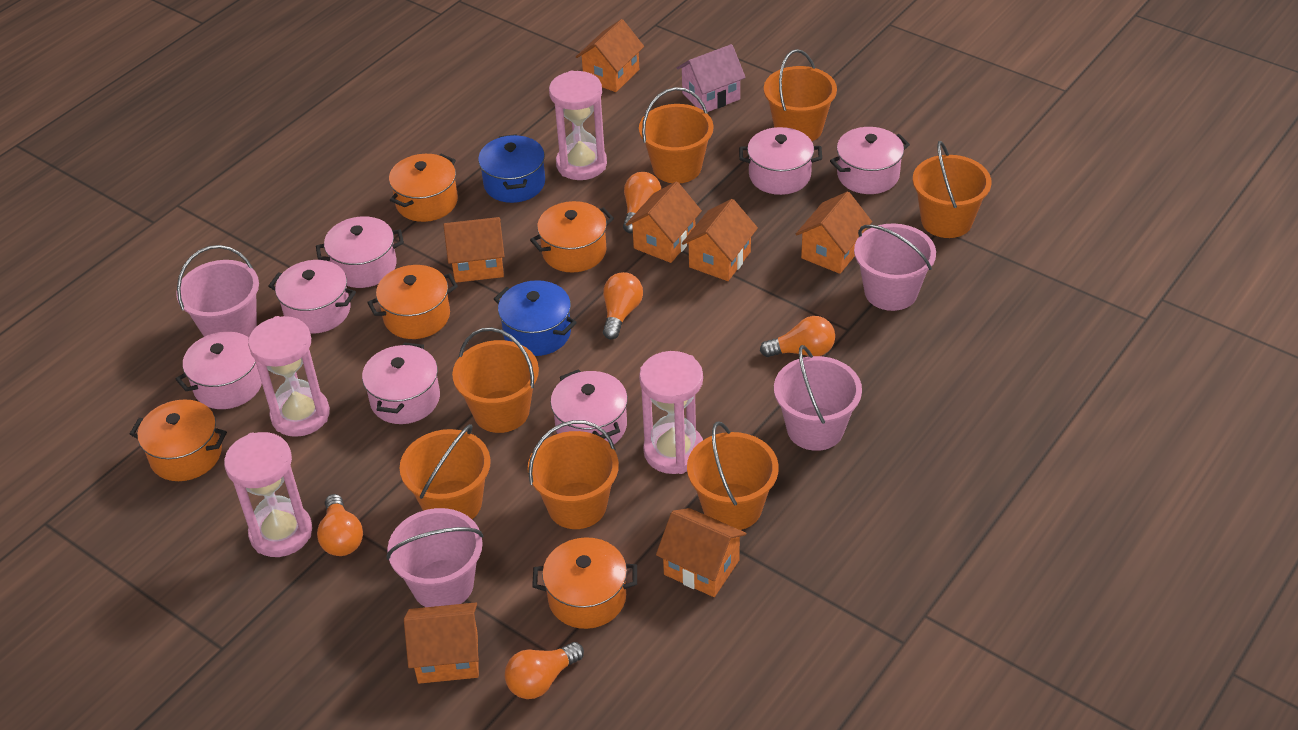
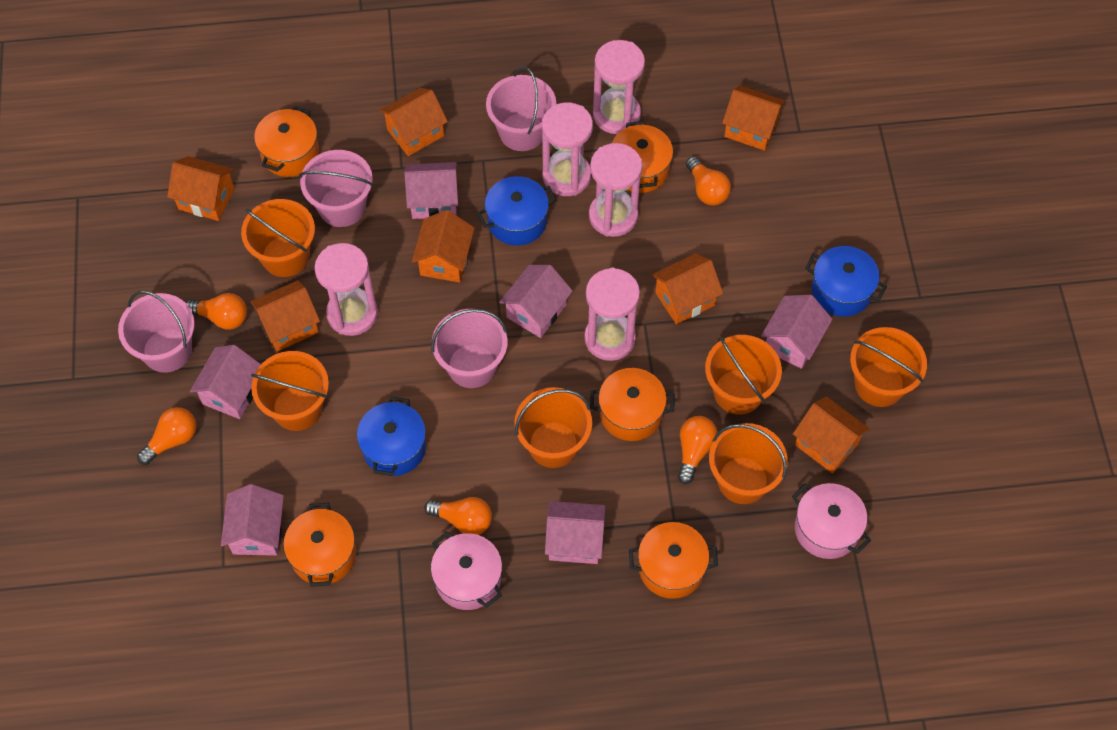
blue pot: 2 -> 3
orange bucket: 7 -> 6
pink hourglass: 4 -> 5
pink house: 1 -> 6
pink pot: 7 -> 2

